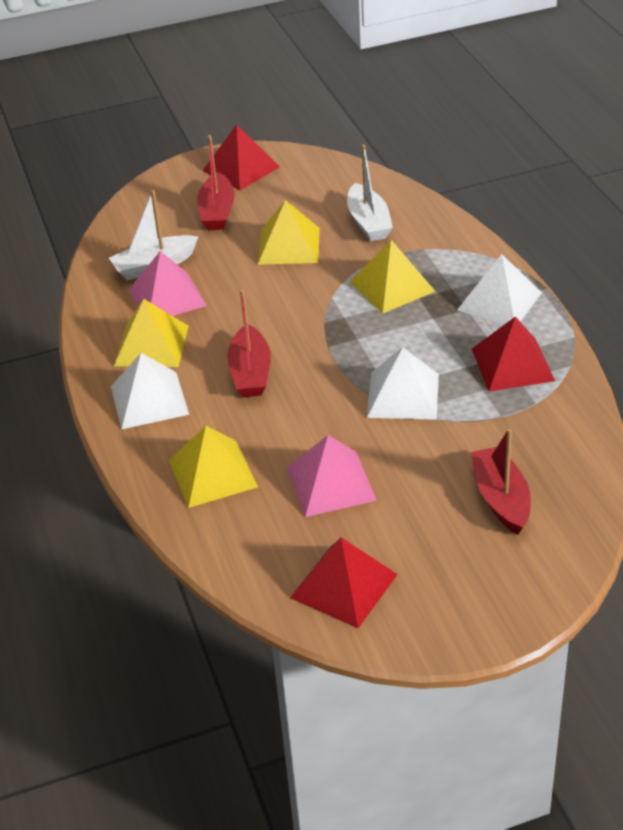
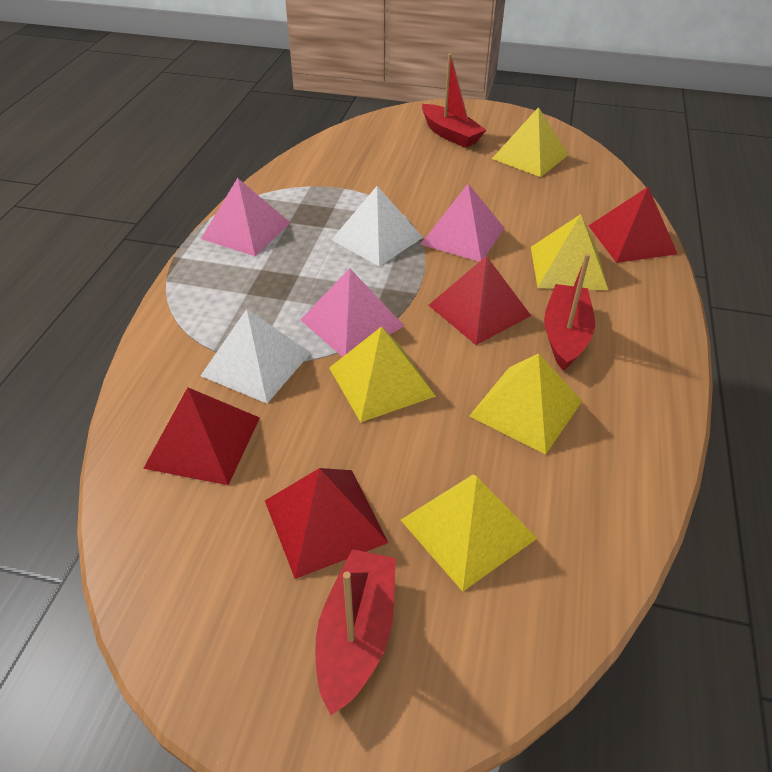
pink pyramid: 2 -> 3
red pyramid: 3 -> 4
white boat: 2 -> 0
white pyramid: 3 -> 2
yellow pyramid: 4 -> 5

